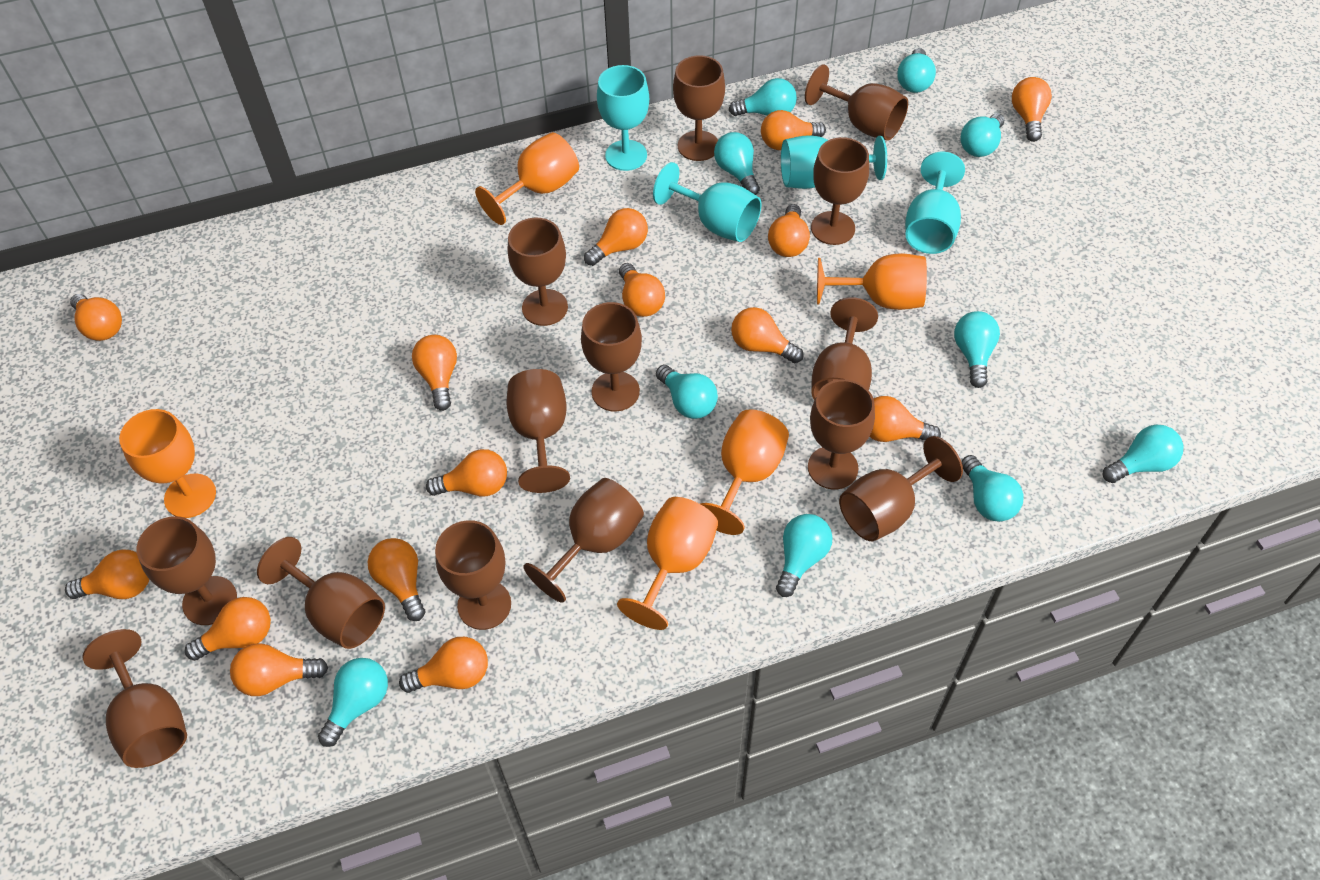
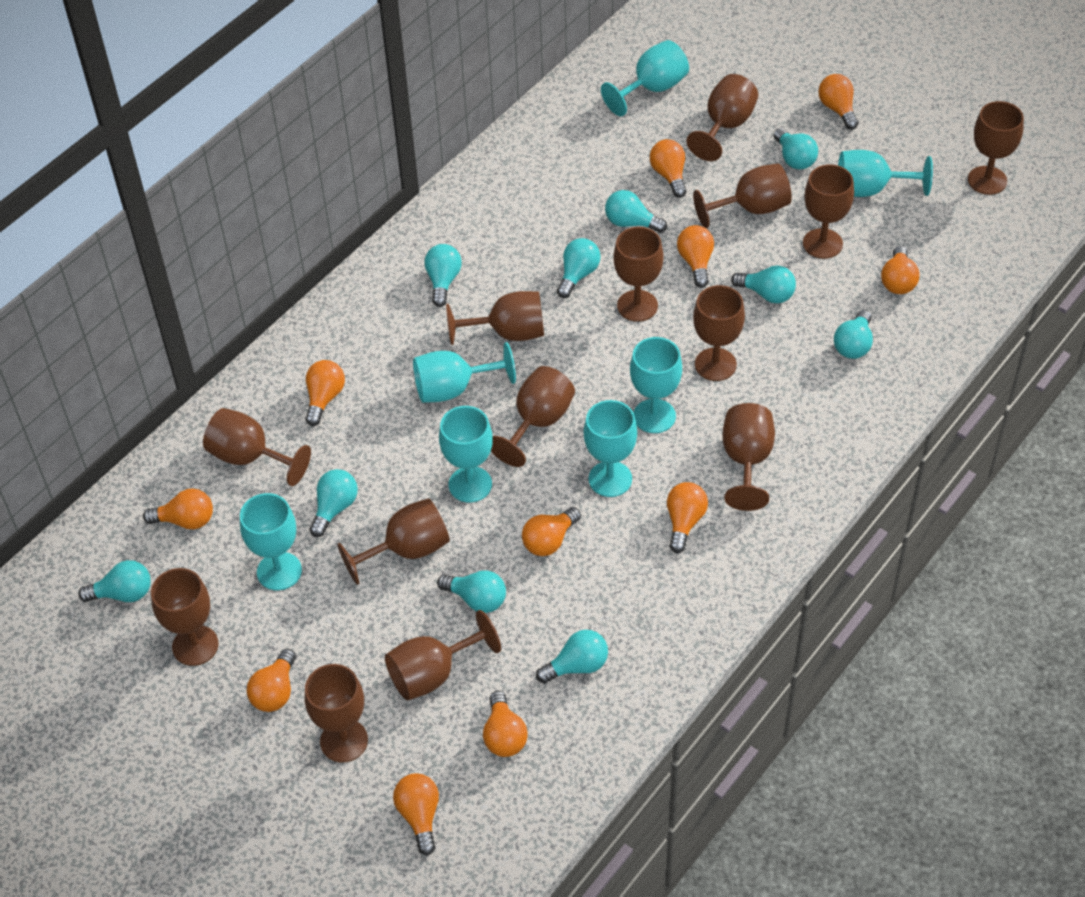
orange goblet: 5 -> 0
orange light bulb: 15 -> 11
turquoise goblet: 4 -> 7

